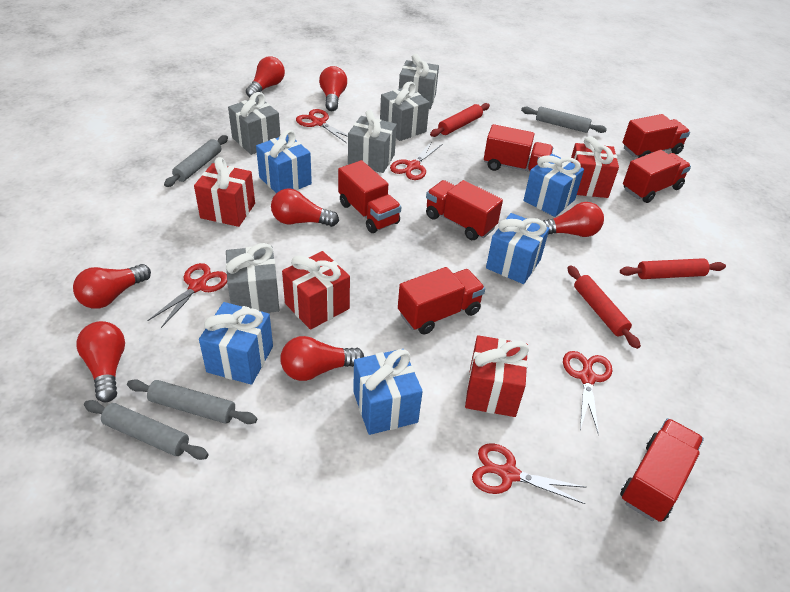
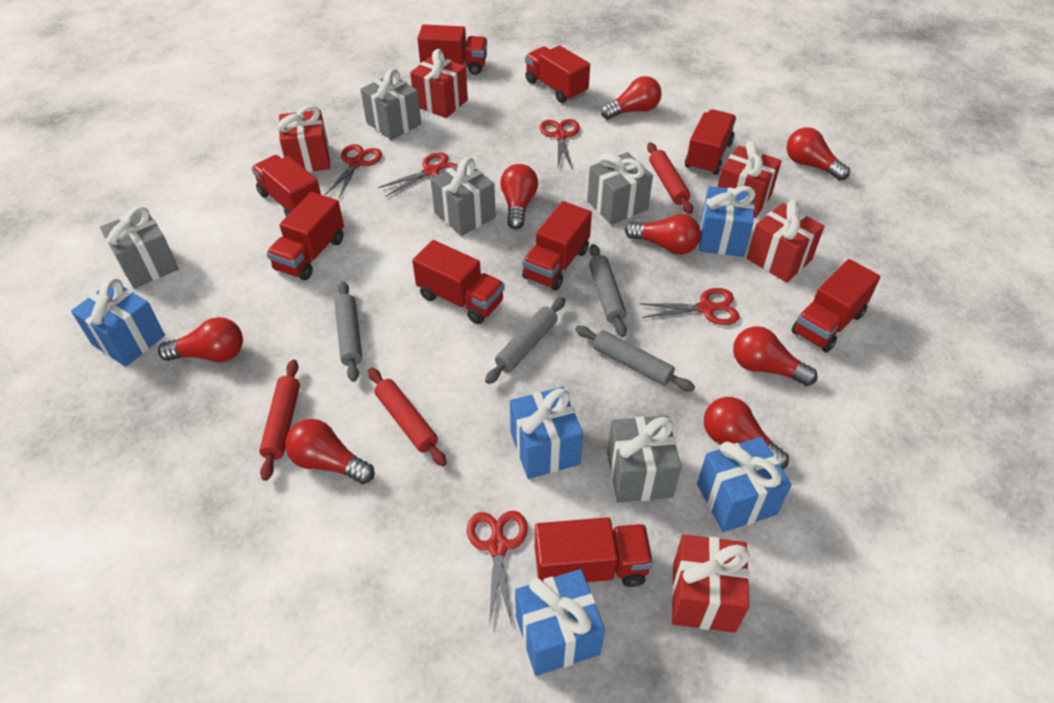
red gift: 4 -> 5
red light bulb: 7 -> 8
red truck: 7 -> 9

